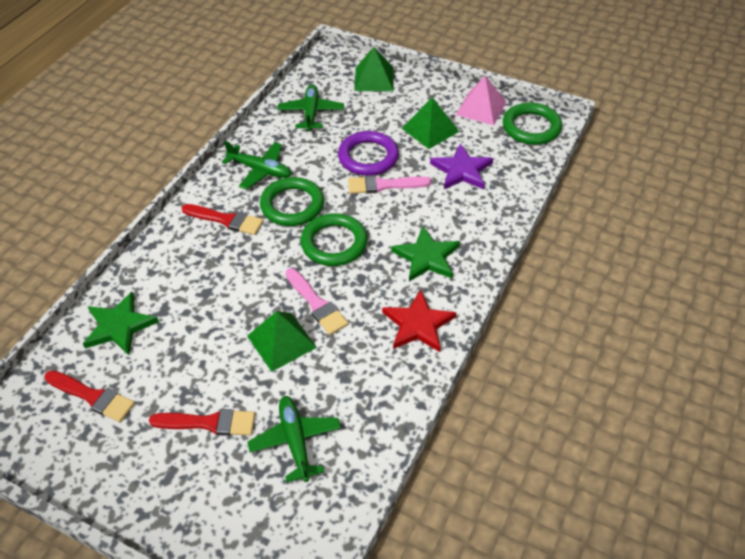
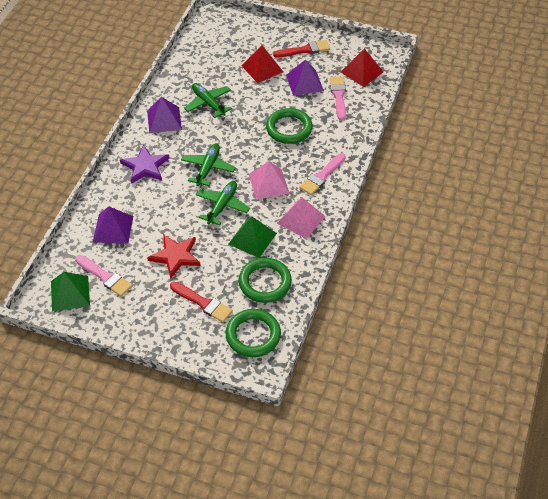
green pyramid: 3 -> 2
green star: 2 -> 0
pink brush: 2 -> 3
pink pyramid: 1 -> 2
purple pyramid: 0 -> 3
purple ring: 1 -> 0
red brush: 3 -> 2
red pyramid: 0 -> 2

